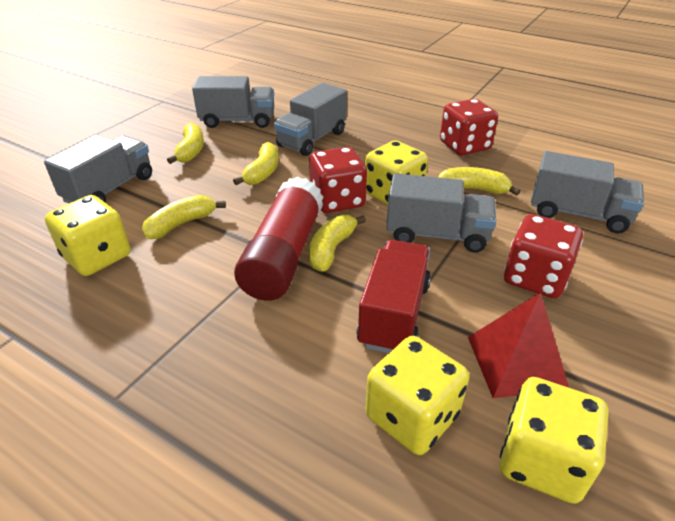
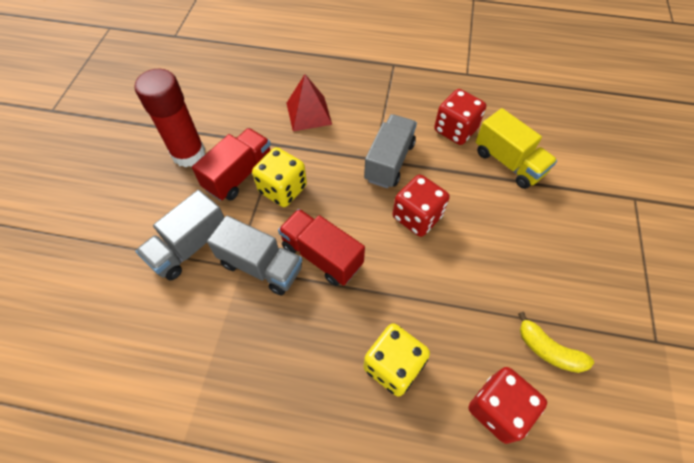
grey truck: 5 -> 3
red truck: 1 -> 2
yellow banana: 5 -> 1
yellow dice: 4 -> 2
yellow truck: 0 -> 1

